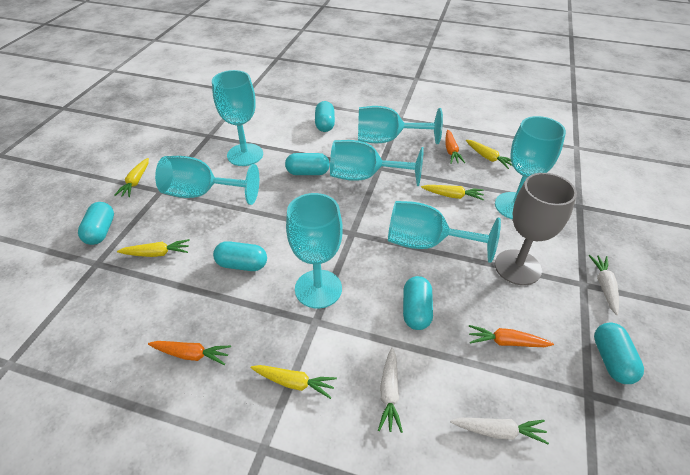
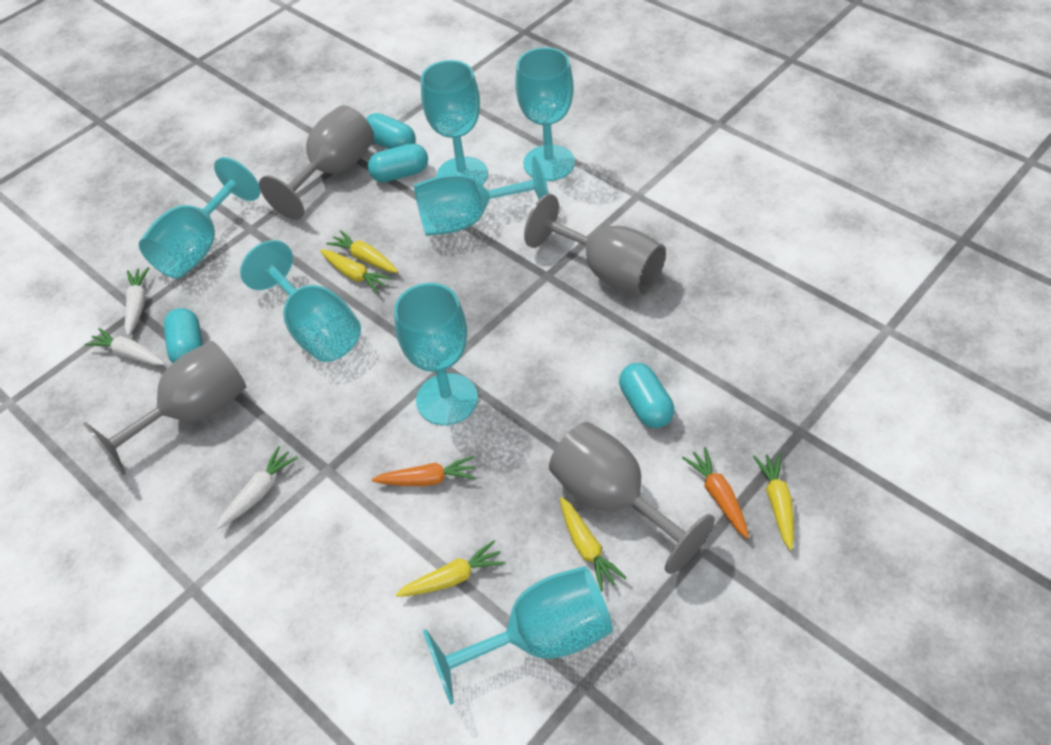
grey goblet: 1 -> 4
orange carrot: 3 -> 2
turquoise capsule: 6 -> 4

